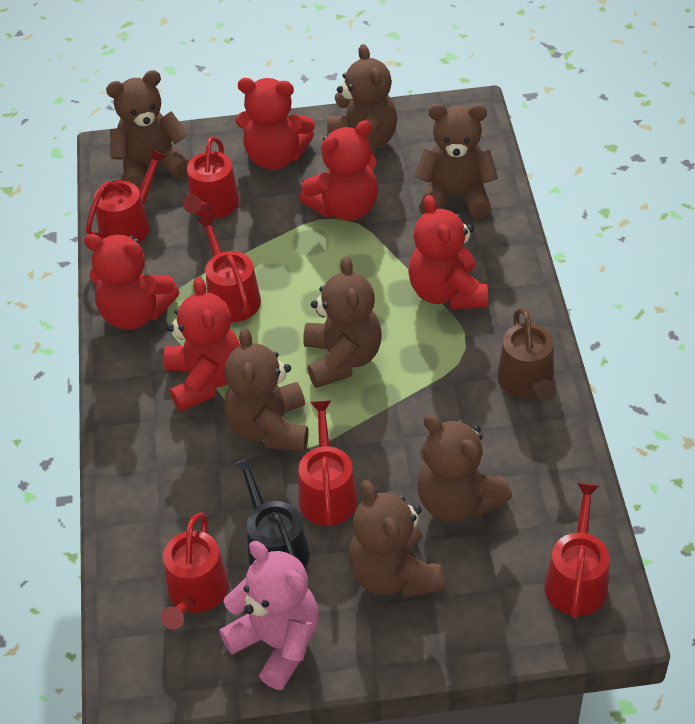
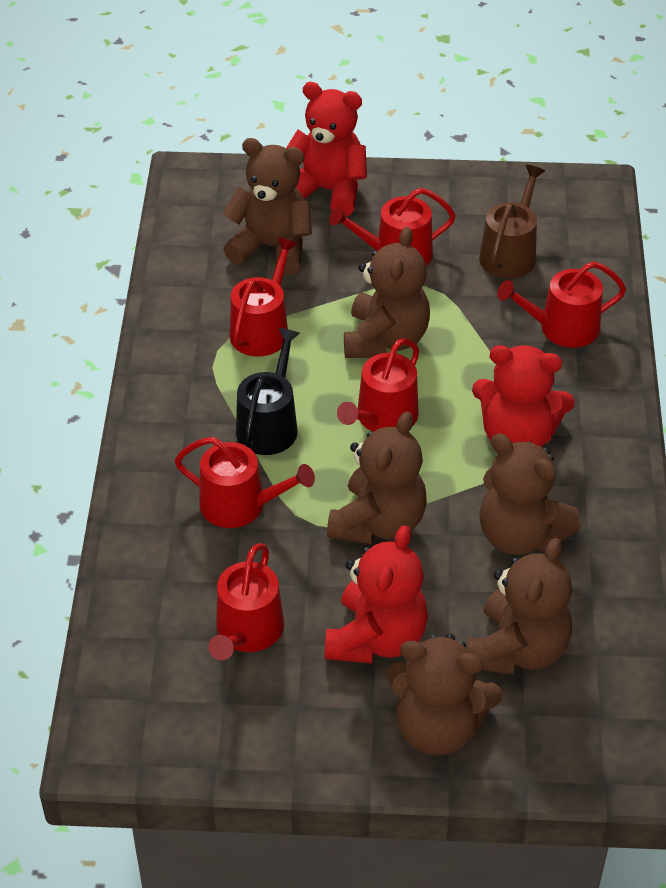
brown teddy bear: 7 -> 6
pink teddy bear: 1 -> 0
red teddy bear: 5 -> 3

